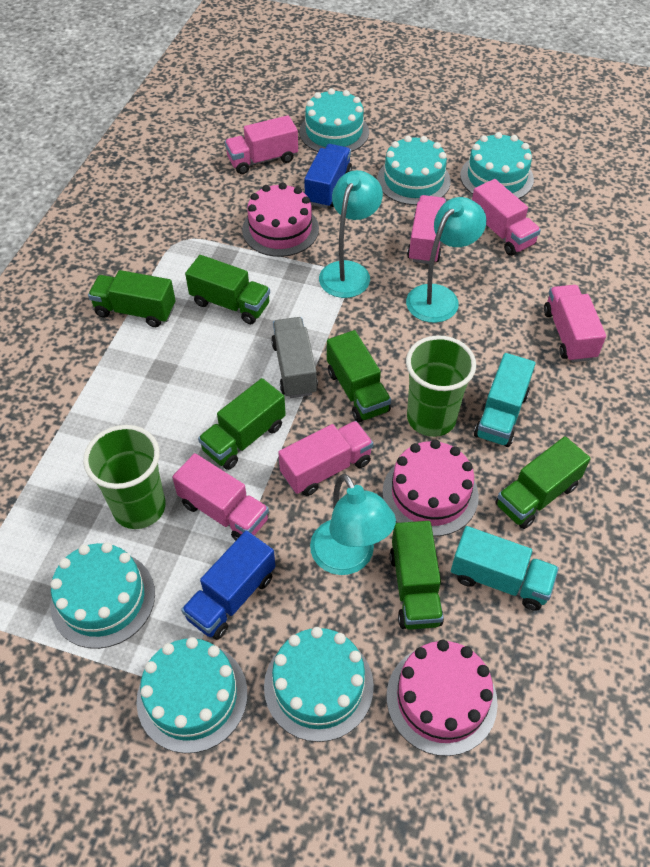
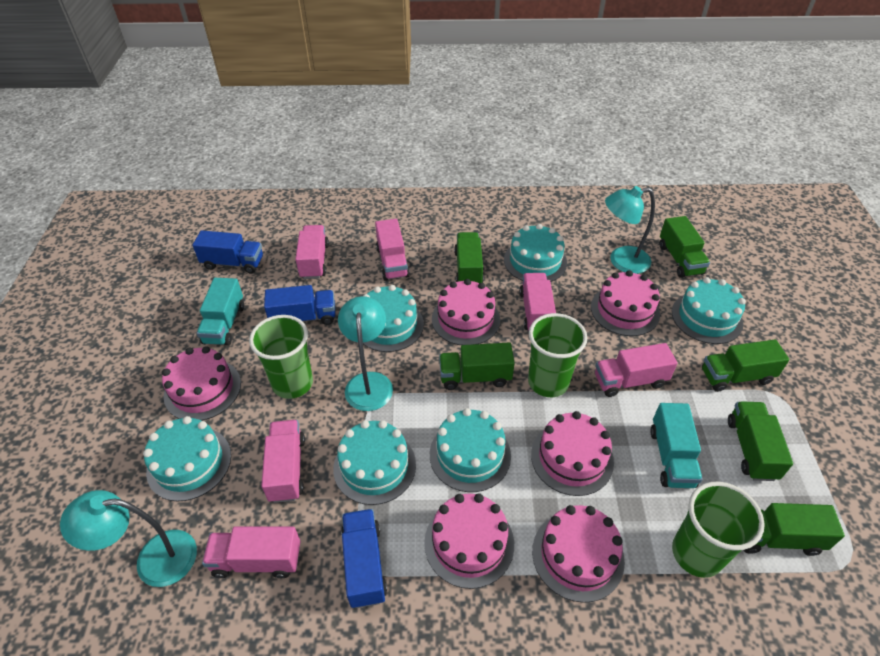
blue truck: 2 -> 3
green cup: 2 -> 3
grey truck: 1 -> 0
pink cake: 3 -> 6

